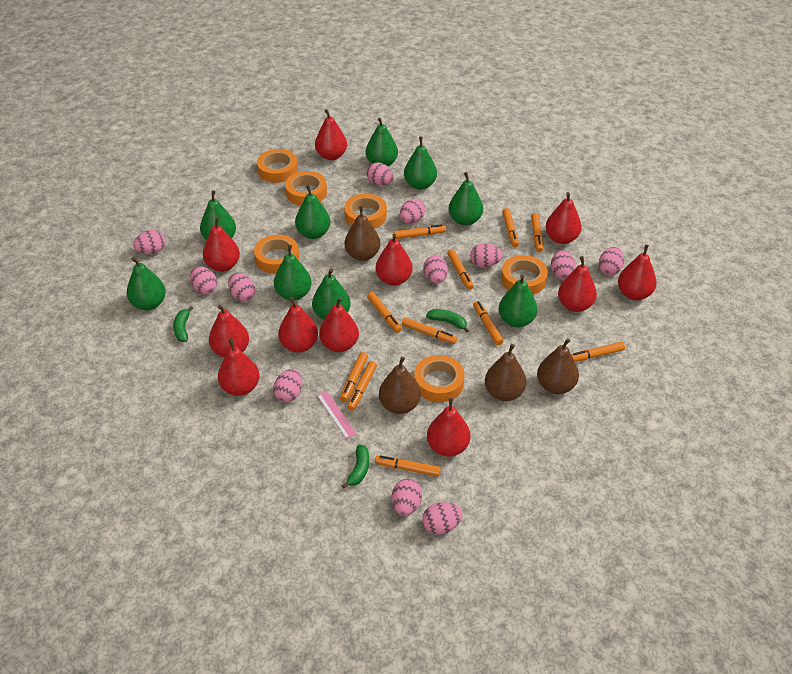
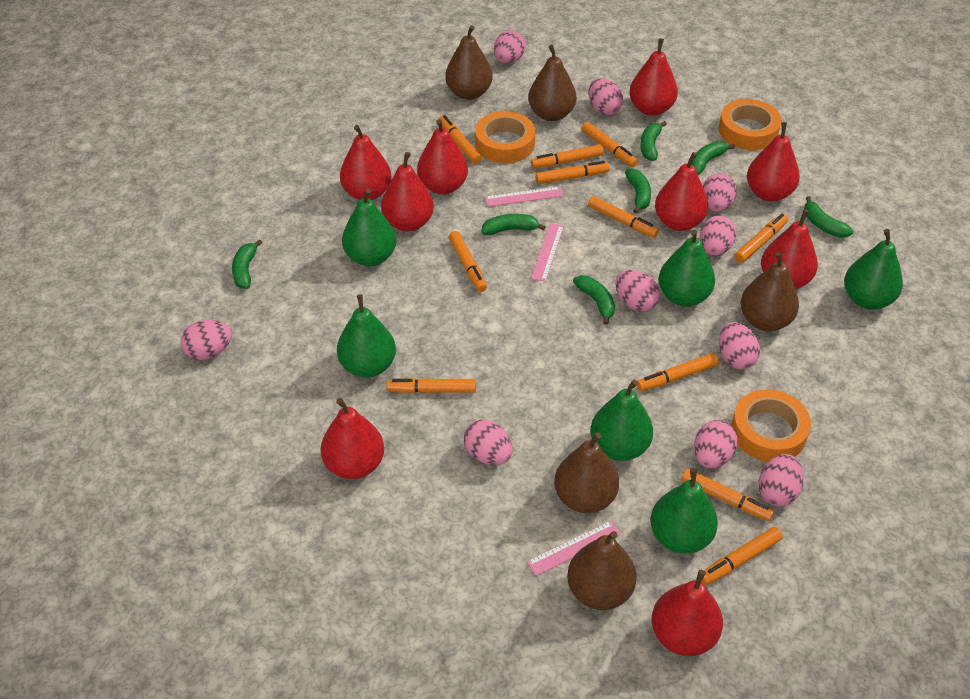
brown pear: 4 -> 5
green banana: 3 -> 7
green pear: 9 -> 6
orange tape: 6 -> 3
pink egg: 12 -> 10
pink ruler: 1 -> 3
red pear: 11 -> 9

